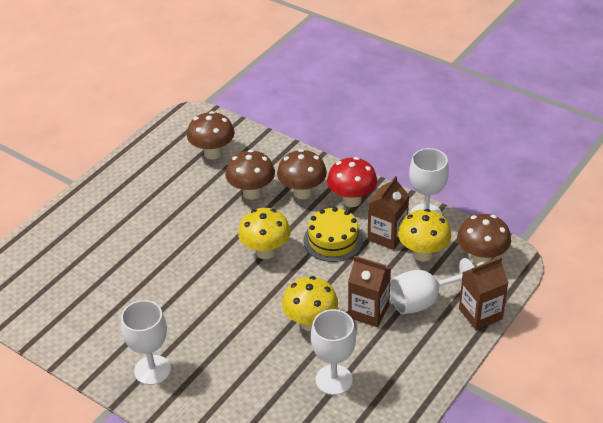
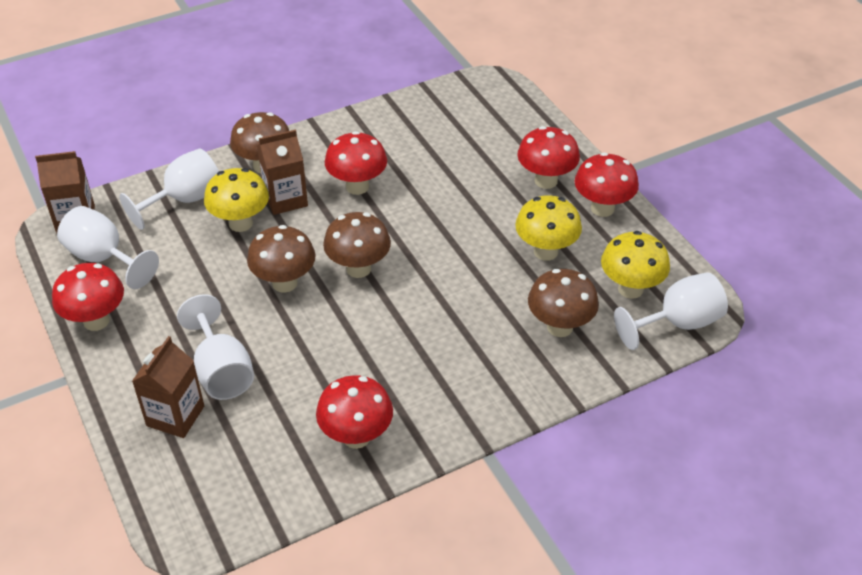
red mushroom: 1 -> 5
yellow cake: 1 -> 0

